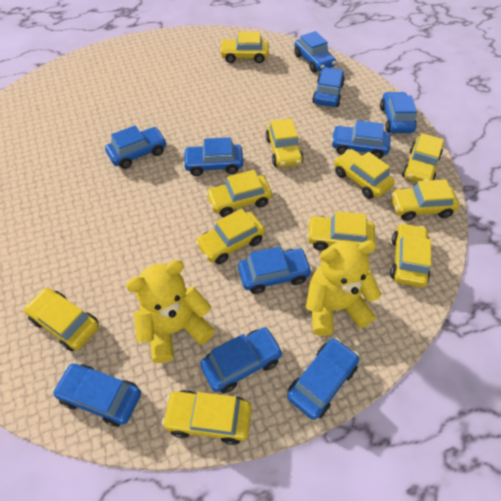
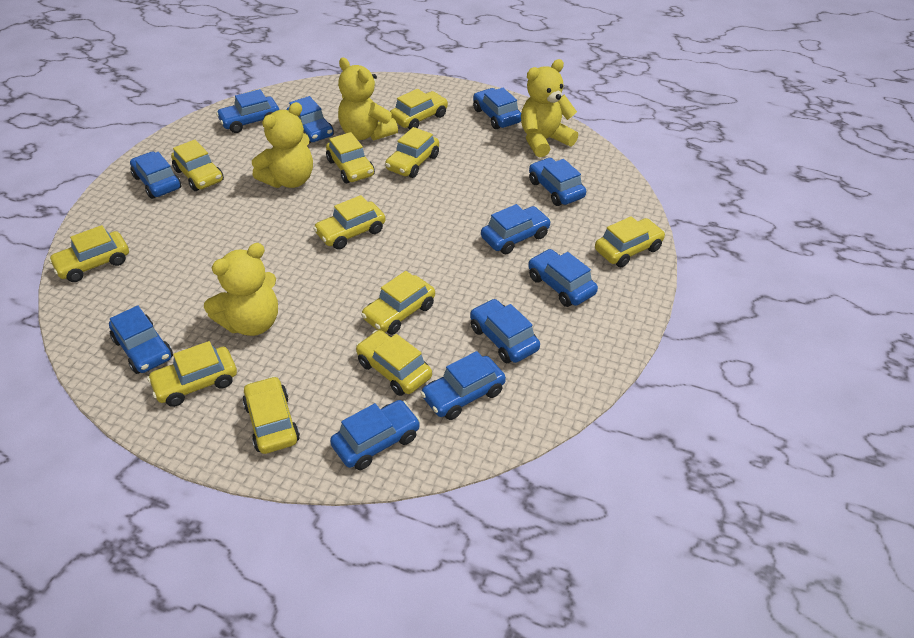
blue car: 10 -> 11
yellow teddy bear: 2 -> 4

